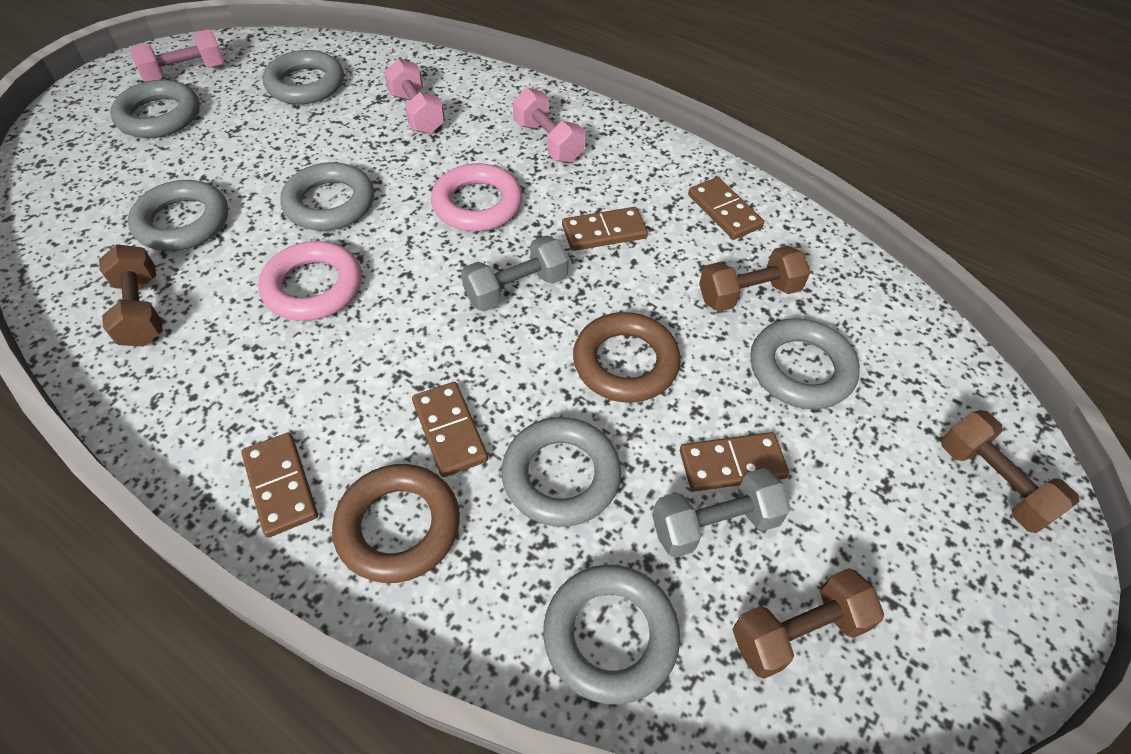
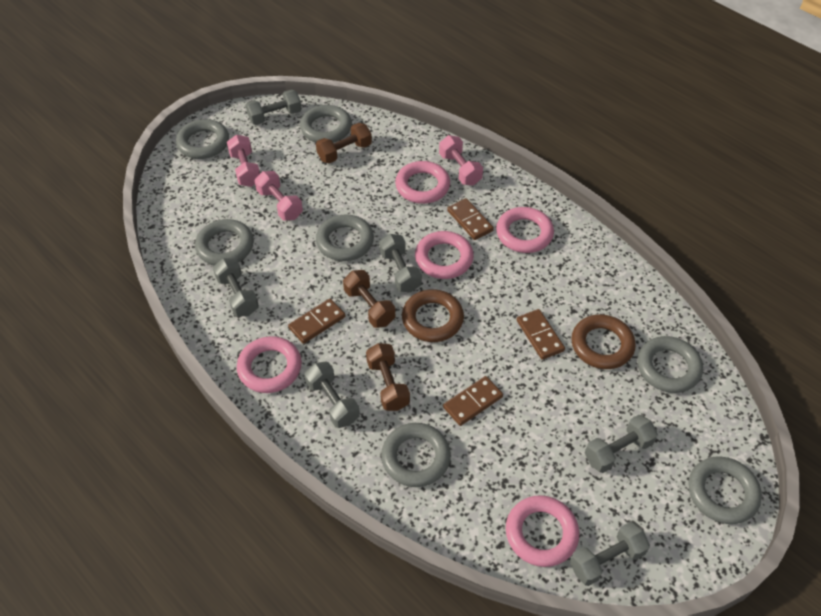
brown domino: 5 -> 4
brown dumbbell: 4 -> 3
grey dumbbell: 2 -> 6
pink ring: 2 -> 5

